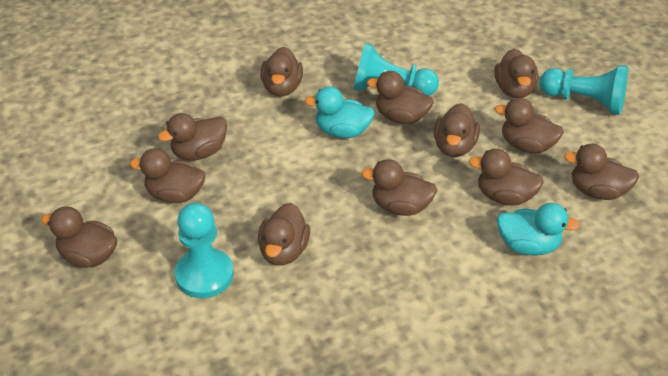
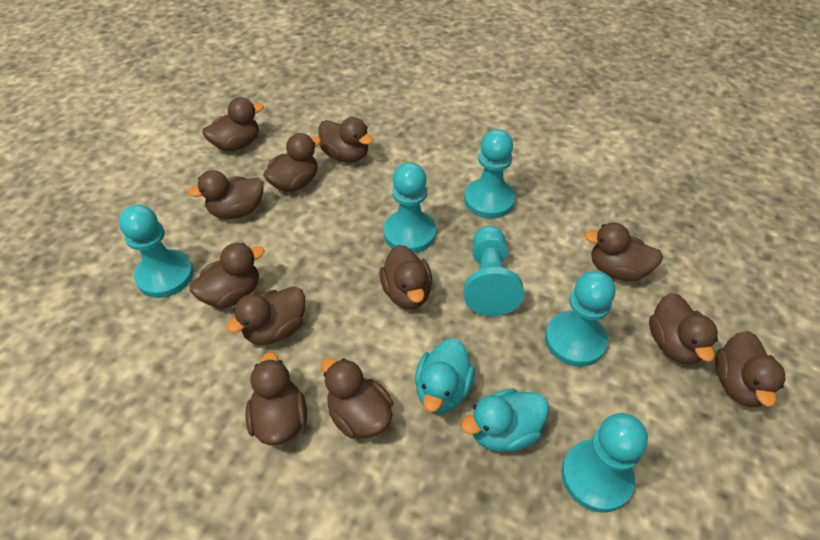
turquoise pawn: 3 -> 6

